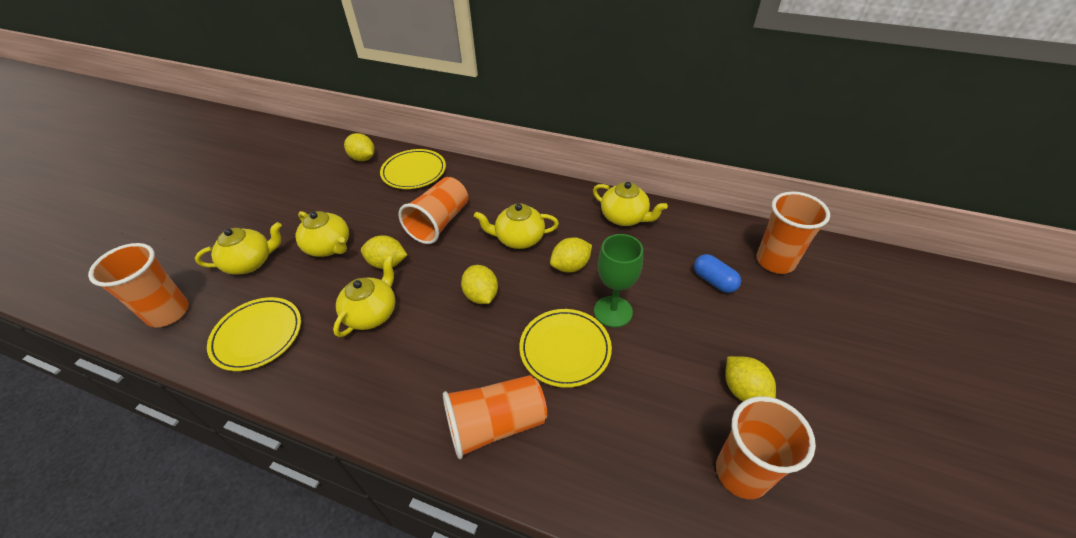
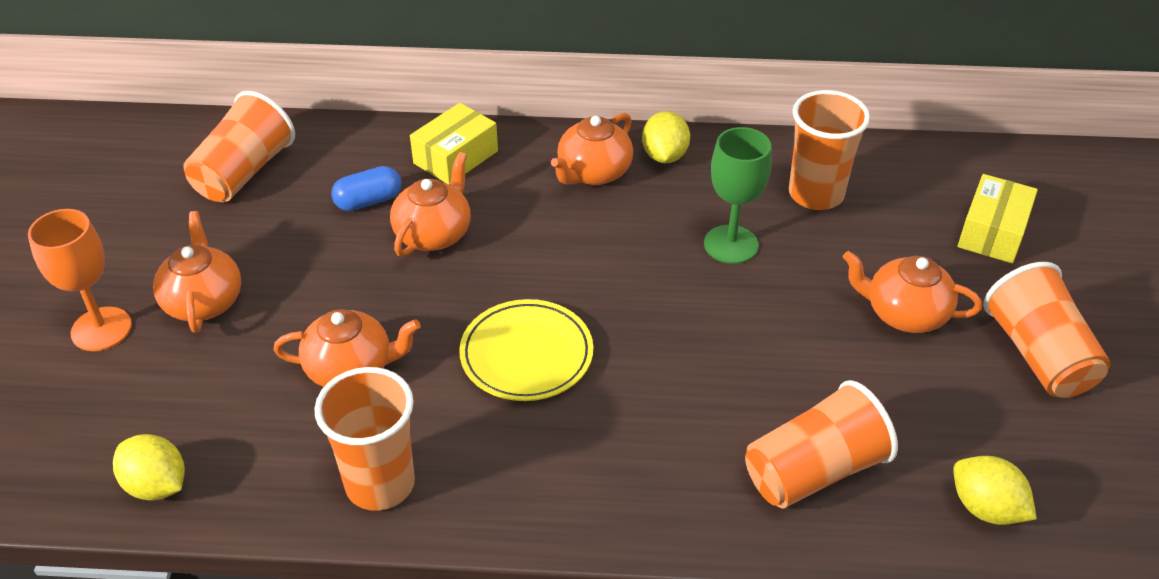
orange goblet: 0 -> 1
orange teapot: 0 -> 5
yellow box: 0 -> 2
yellow lemon: 5 -> 3
yellow plate: 3 -> 1
yellow teapot: 5 -> 0

